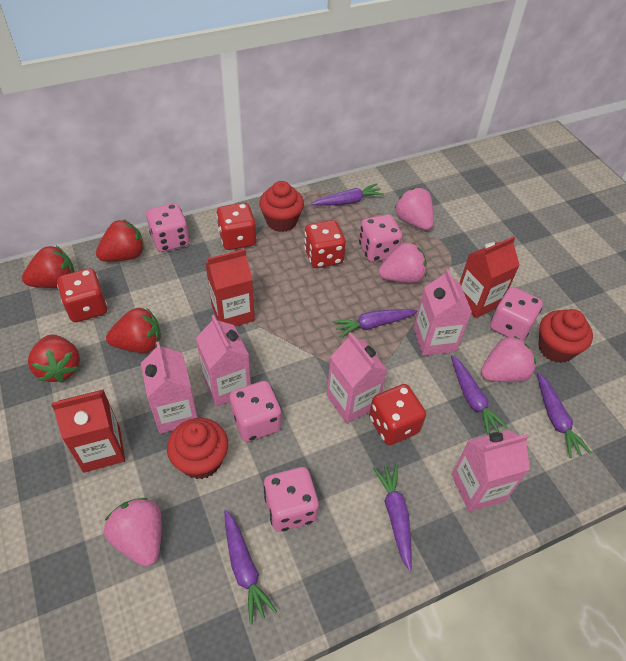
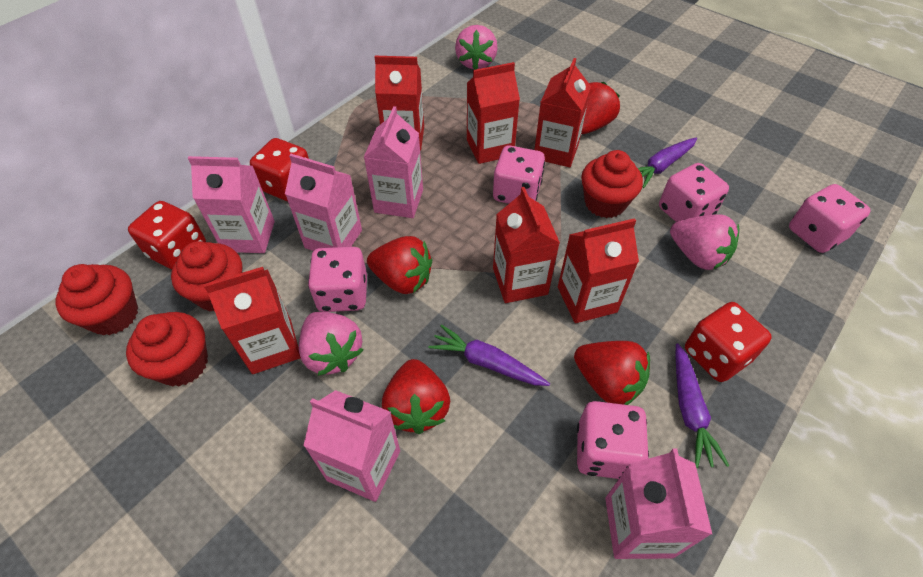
pink strawberry: 4 -> 3
purple carrot: 6 -> 3
red carton: 3 -> 6
red cupcake: 3 -> 4
red dice: 4 -> 3

